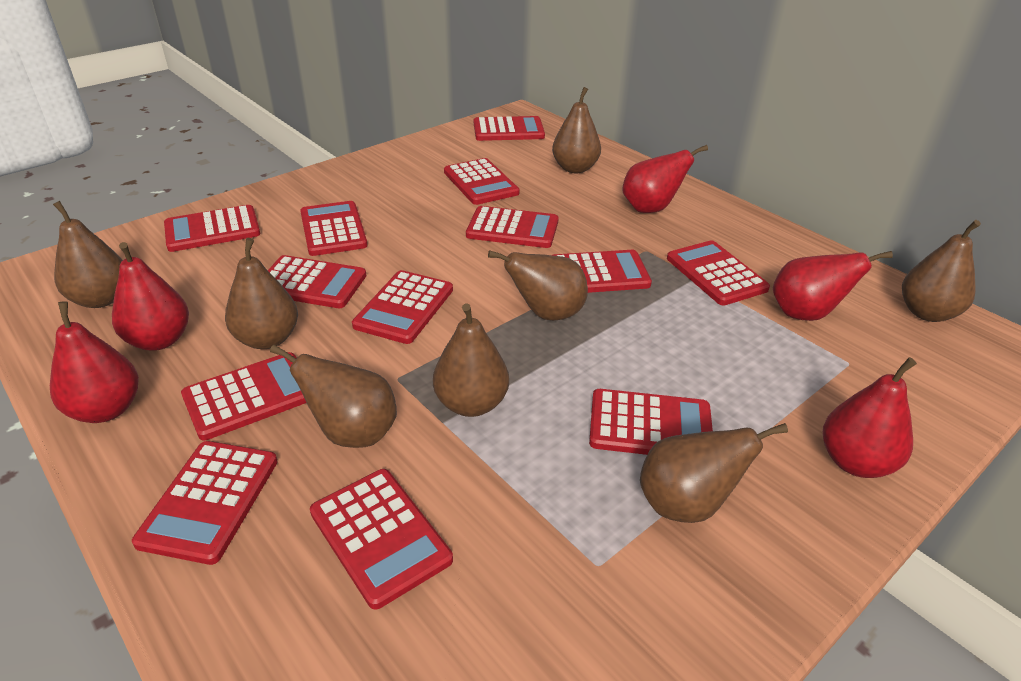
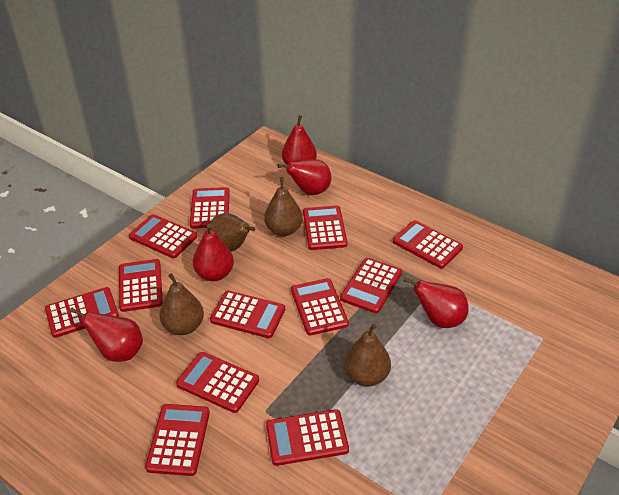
brown pear: 8 -> 4
red calculator: 13 -> 12

